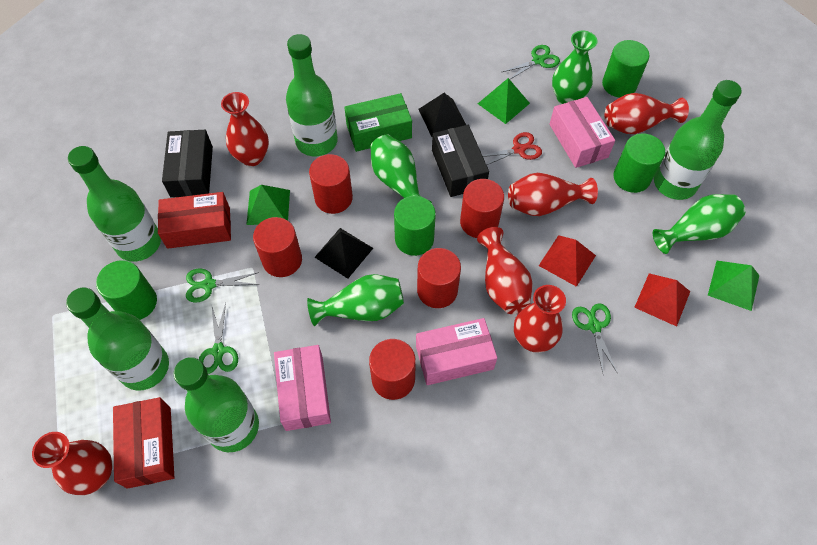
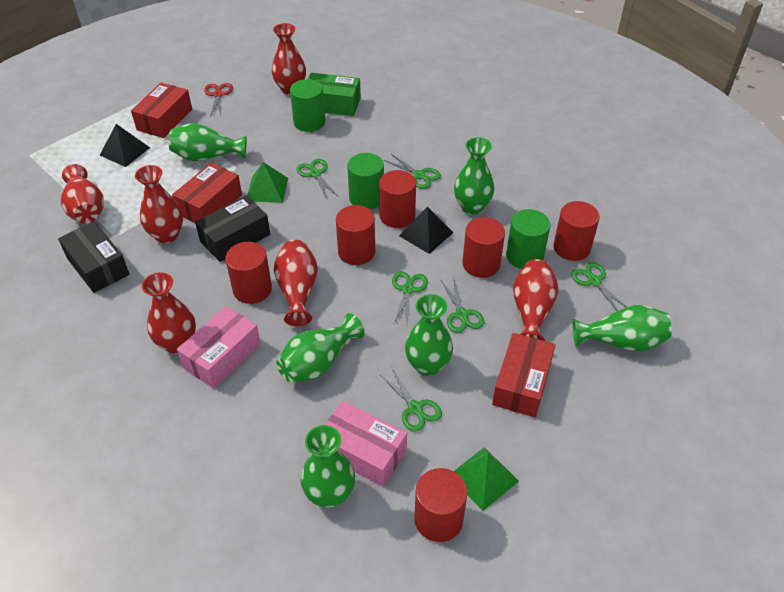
green bottle: 5 -> 0
green cylinder: 4 -> 3
green pyramid: 3 -> 2
green scissors: 4 -> 6
green vase: 4 -> 6
pink box: 3 -> 2
red box: 2 -> 3
red cylinder: 5 -> 6
red pyramid: 2 -> 0

